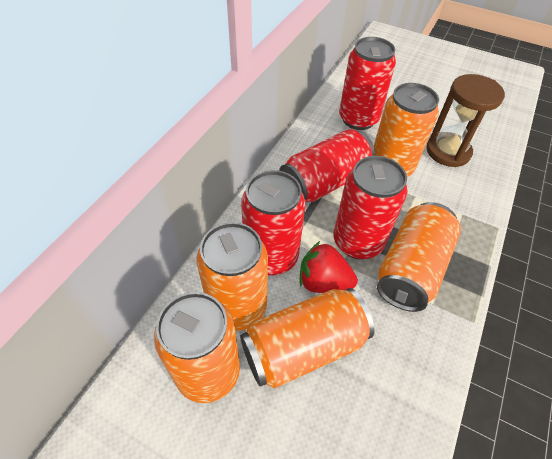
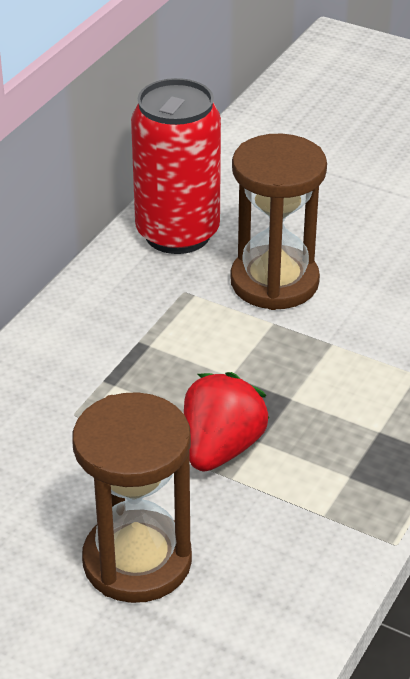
brown hourglass: 1 -> 2
orange can: 5 -> 0
red can: 4 -> 1

